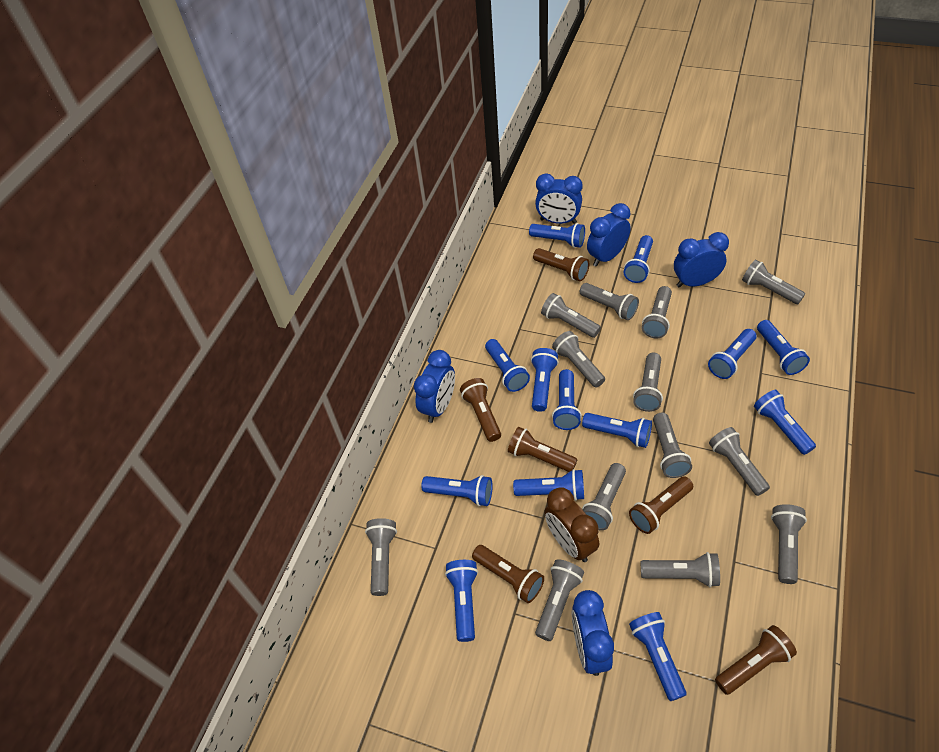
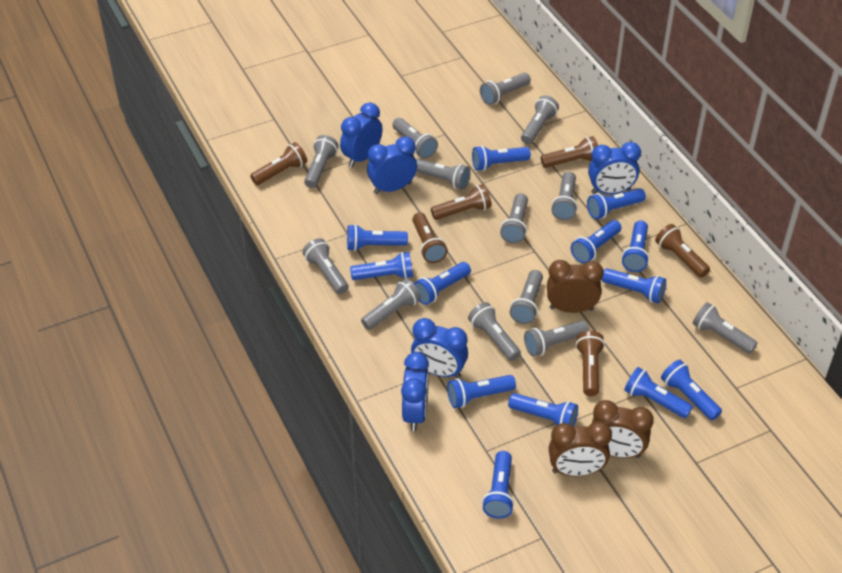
brown clock: 1 -> 3

